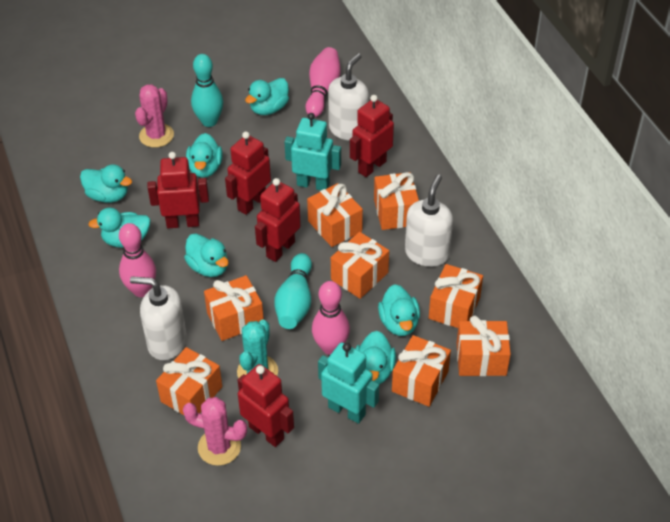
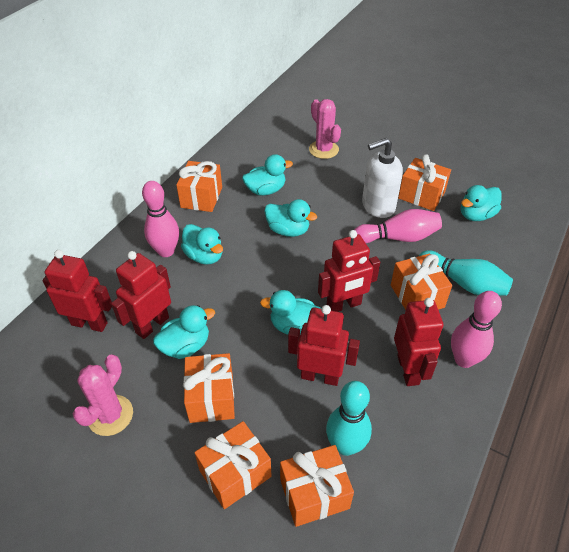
orange gift: 8 -> 6
turquoise cactus: 1 -> 0
turquoise duck: 7 -> 6
turquoise robot: 2 -> 0
white soap dispenser: 3 -> 1

